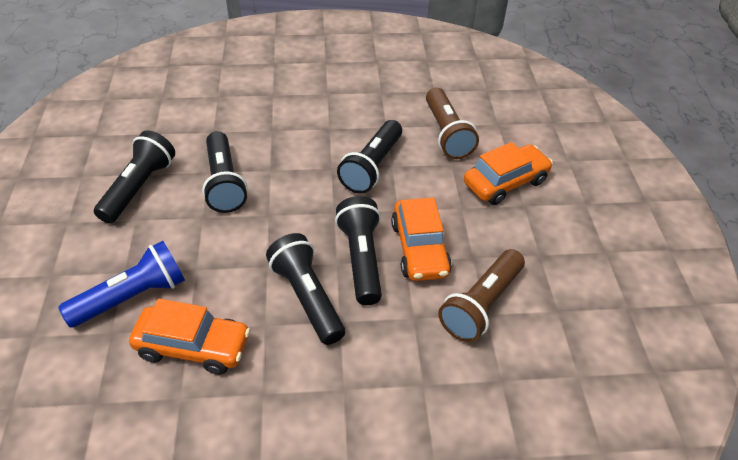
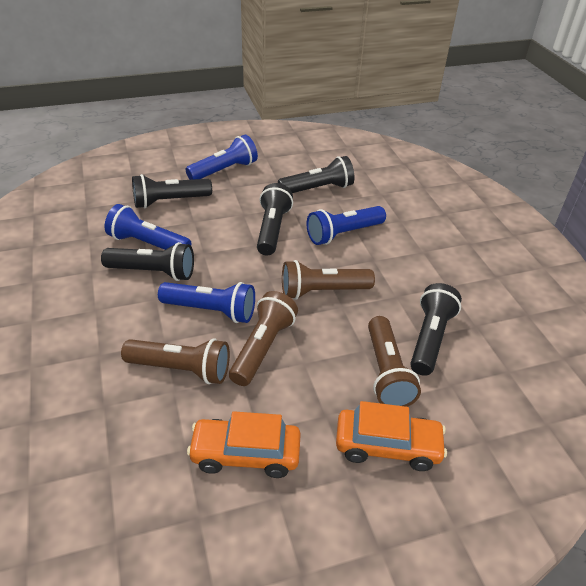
blue flashlight: 1 -> 4
brown flashlight: 2 -> 4
orange car: 3 -> 2

